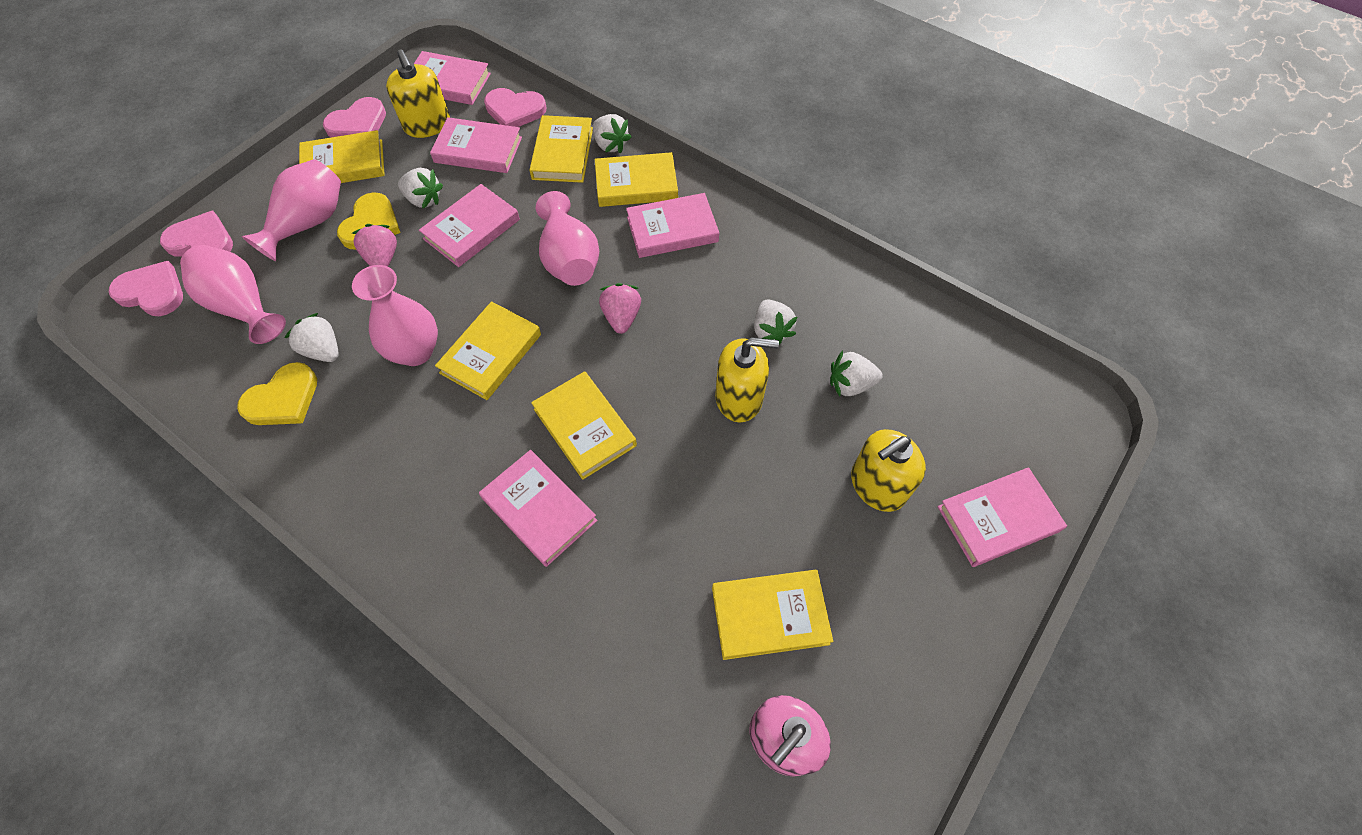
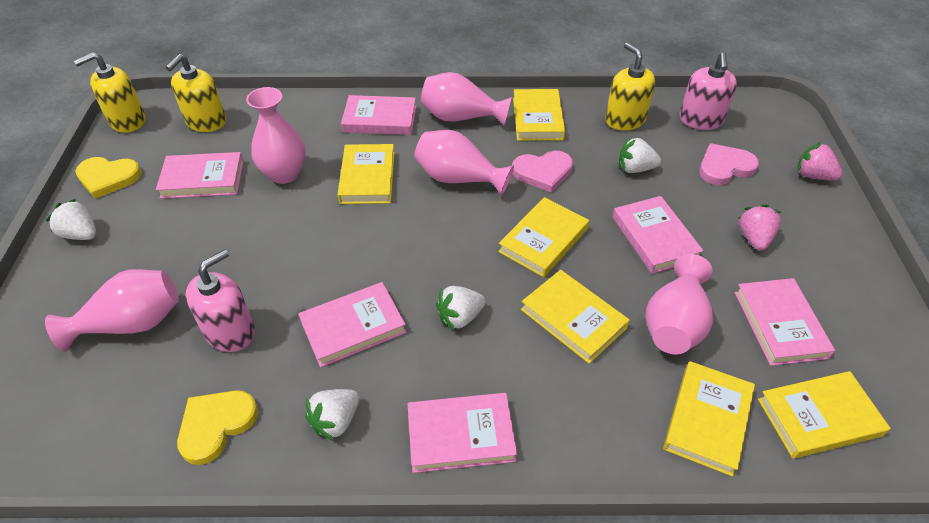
pink heart: 4 -> 2
pink soap dispenser: 1 -> 2
pink vase: 4 -> 5
white strawberry: 5 -> 4

